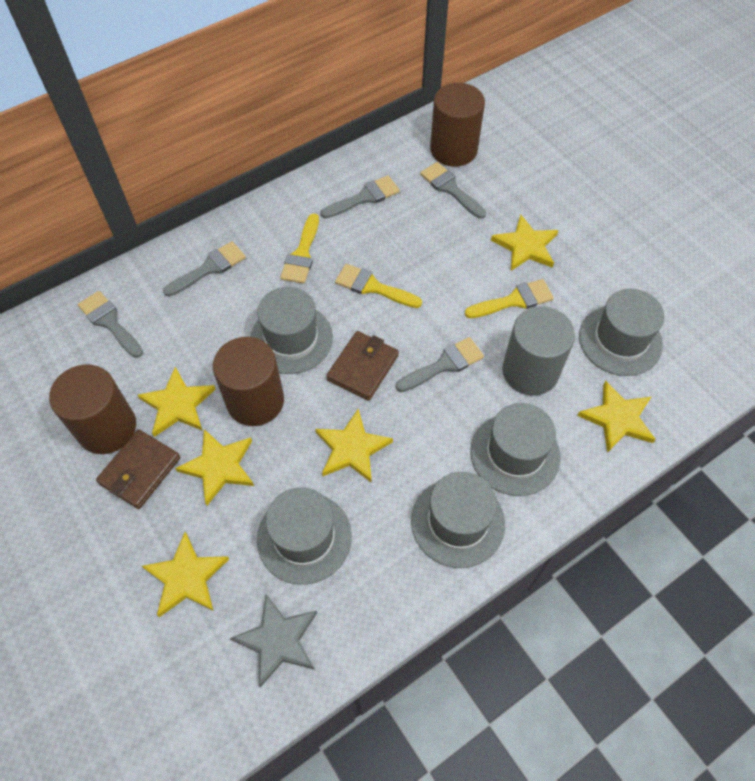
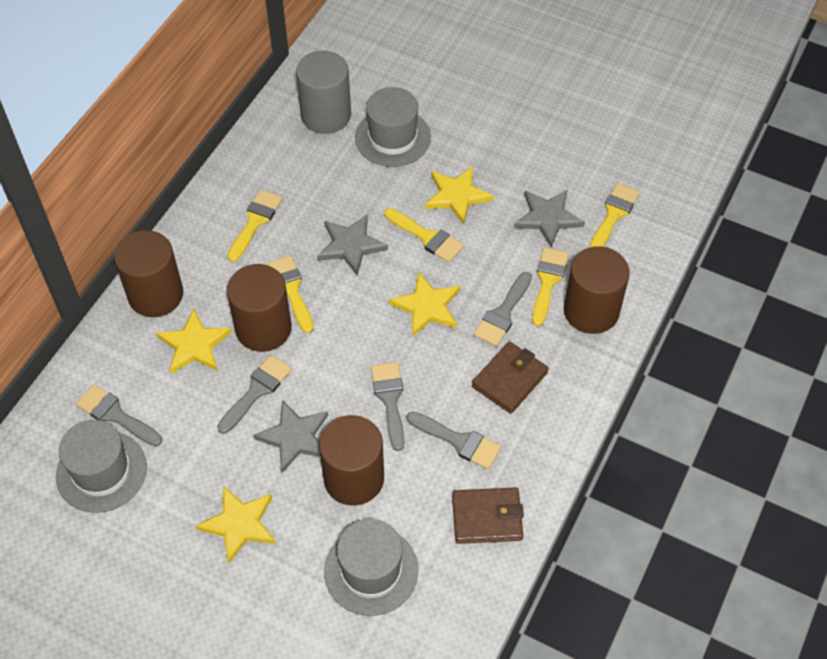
brown cylinder: 3 -> 4
grey hat: 5 -> 3
grey star: 1 -> 3
yellow brush: 3 -> 5
yellow star: 6 -> 4

